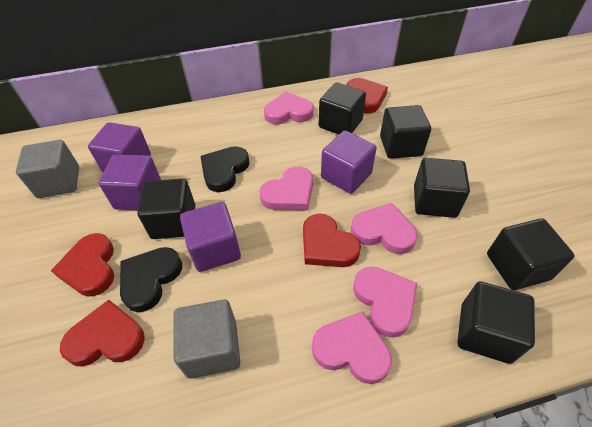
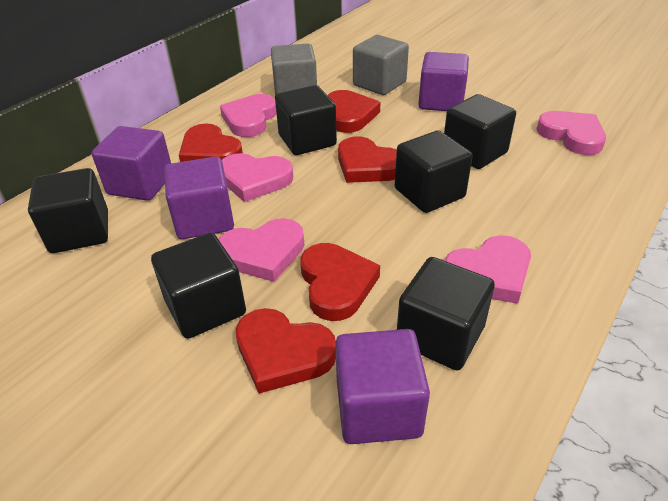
black heart: 2 -> 0
red heart: 4 -> 5

